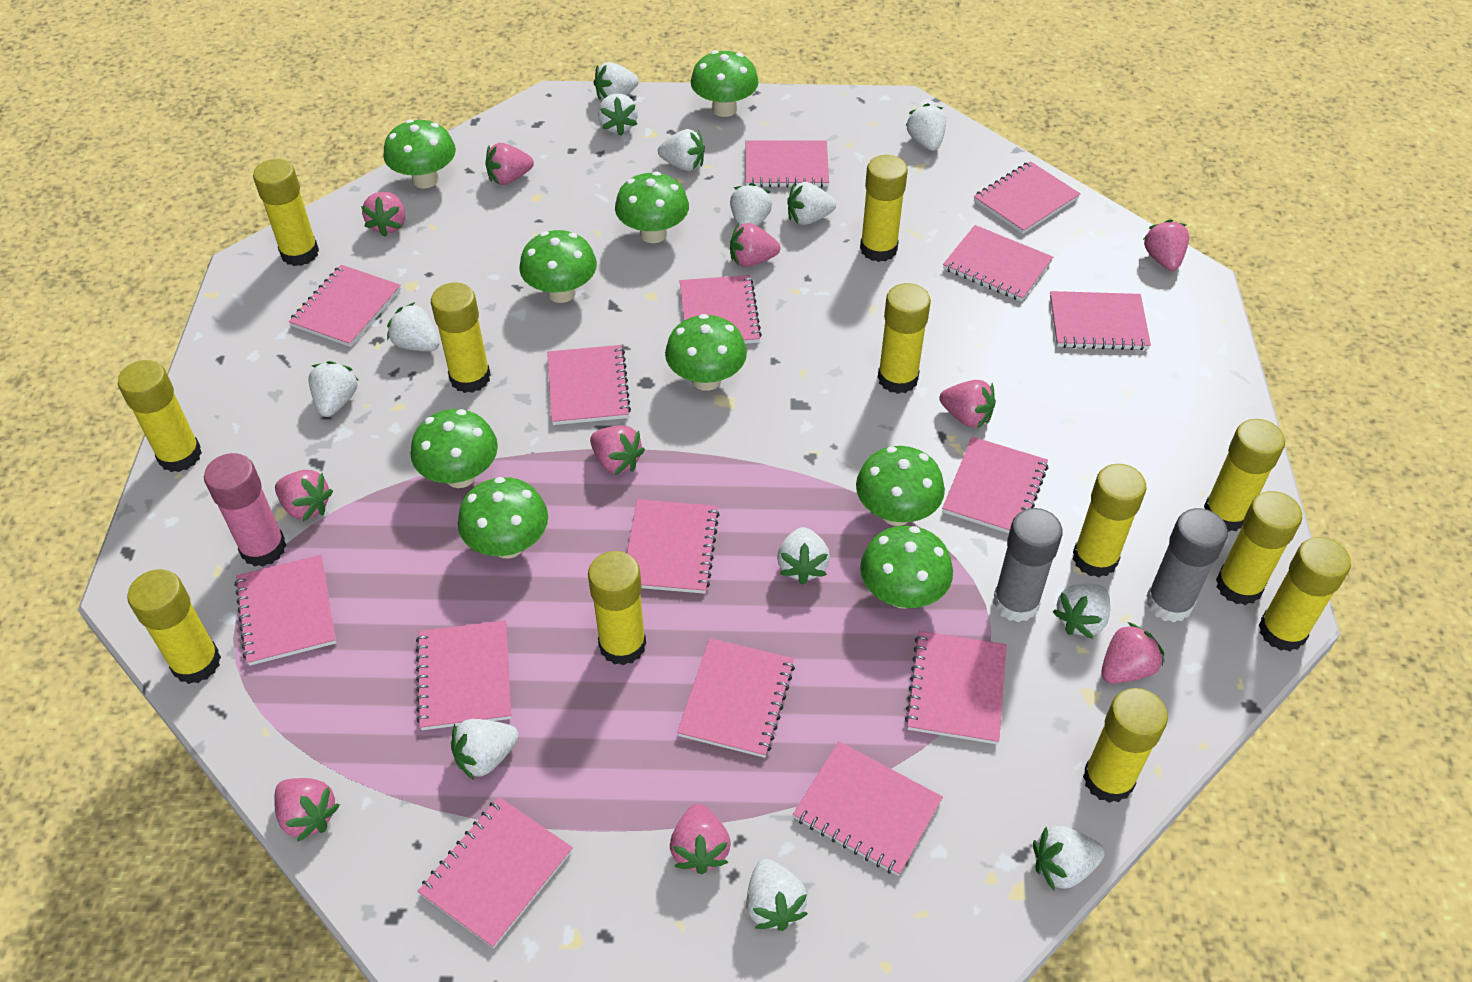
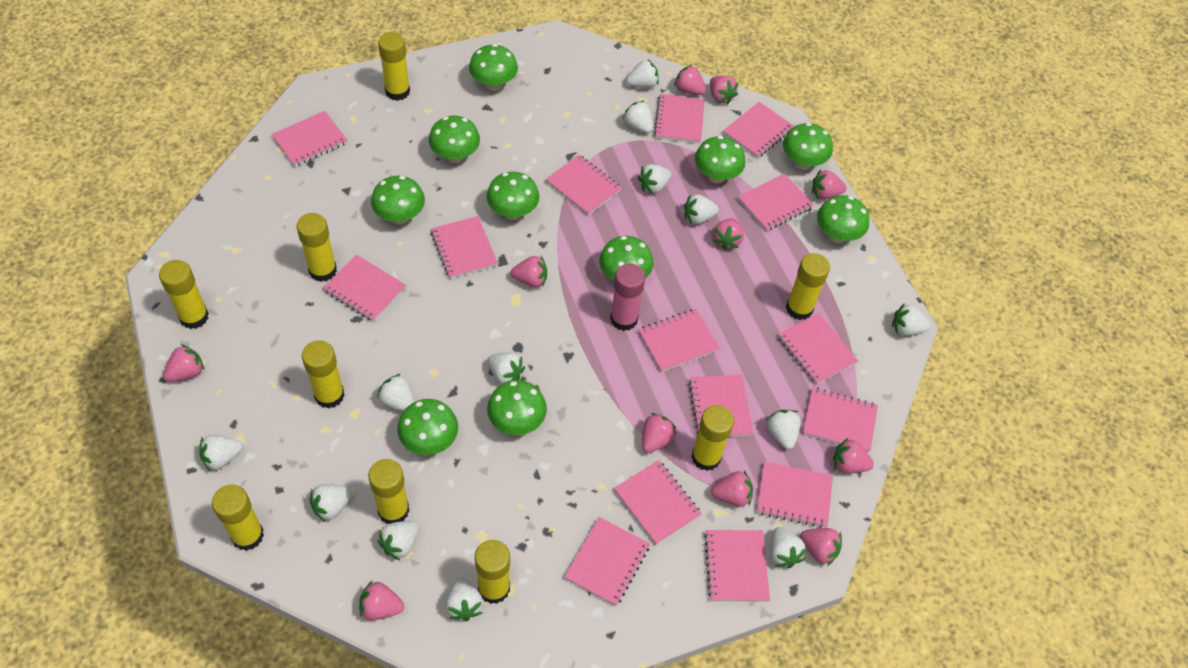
green mushroom: 9 -> 10
grey glue stick: 2 -> 0
pink strawberry: 10 -> 11
yellow glue stick: 12 -> 9

